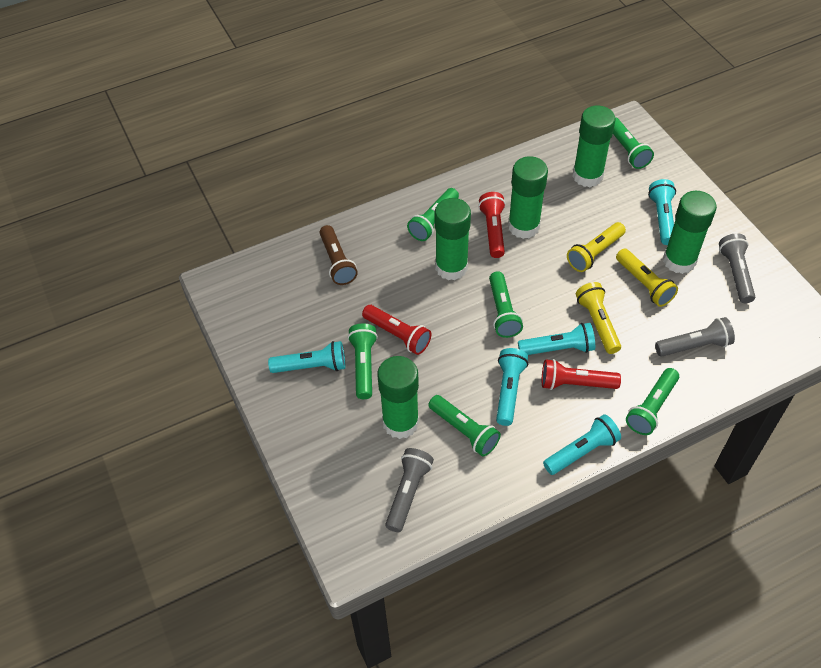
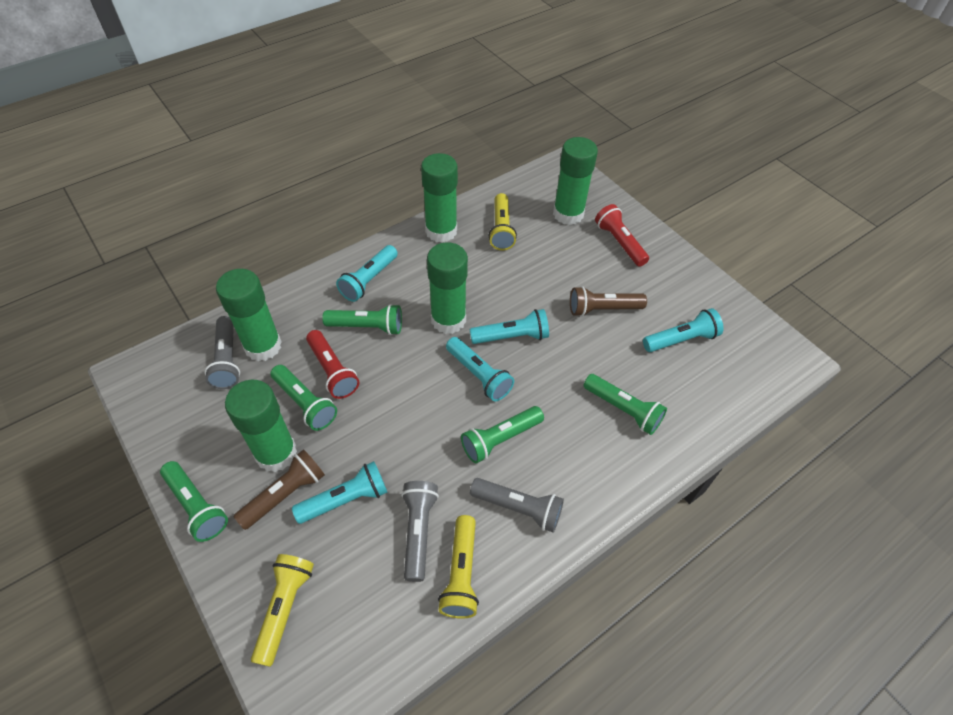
brown flashlight: 1 -> 2
green flashlight: 6 -> 5
red flashlight: 3 -> 2

